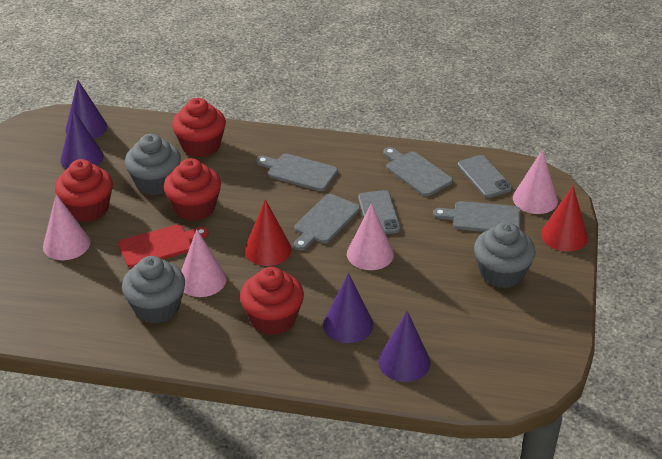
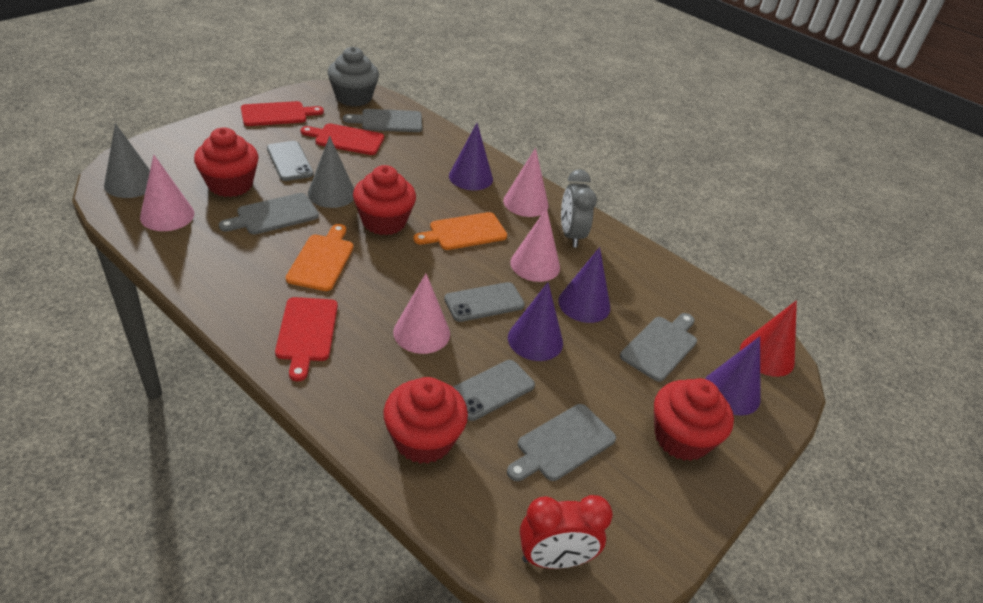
grey clock: 0 -> 1
grey cone: 0 -> 2
grey cupcake: 3 -> 1
grey phone: 2 -> 3
orange cutting board: 0 -> 2
red clock: 0 -> 1
red cone: 2 -> 1
red cutting board: 1 -> 3

